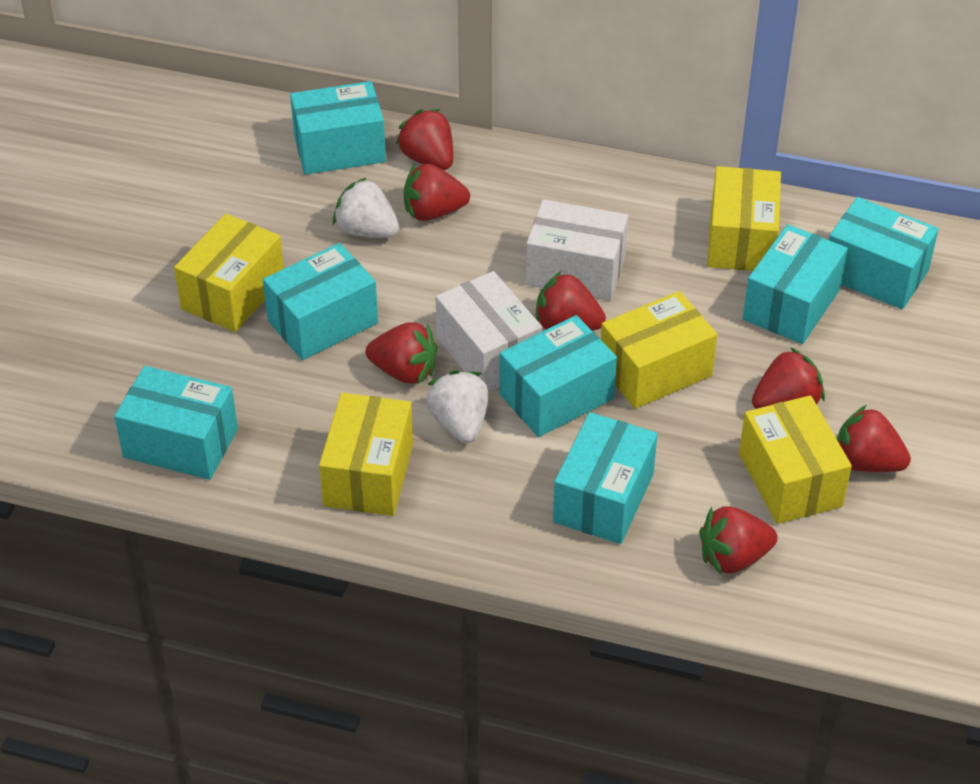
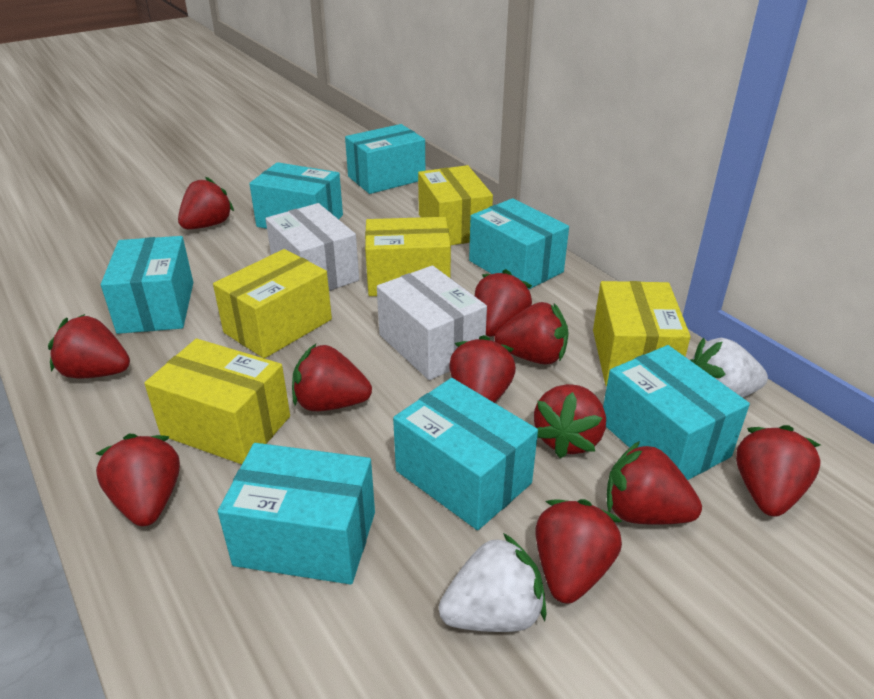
red strawberry: 7 -> 11

